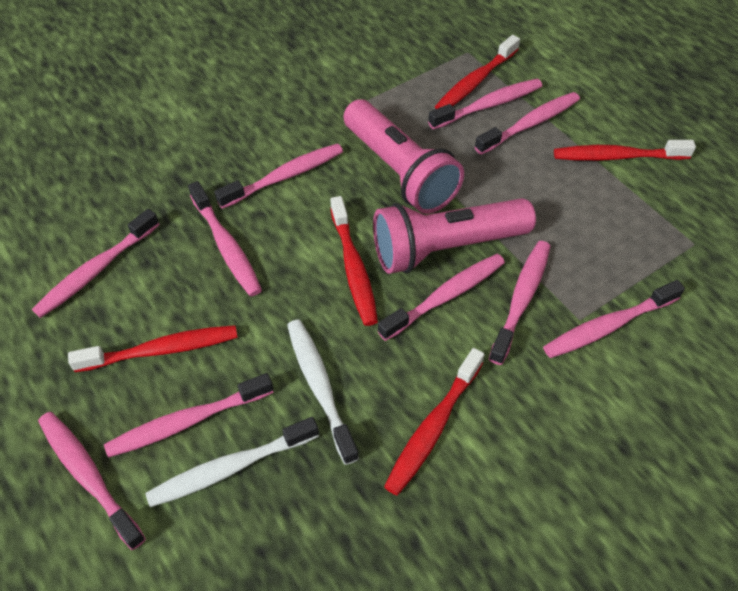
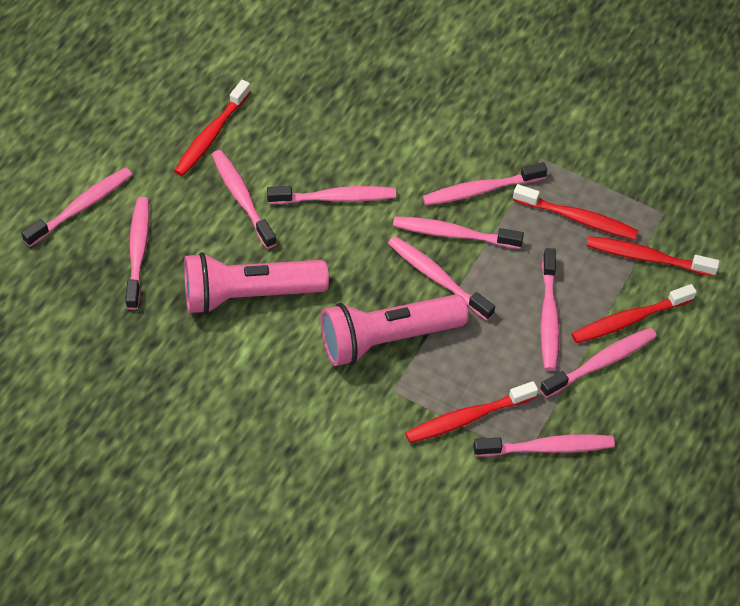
white toothbrush: 2 -> 0

